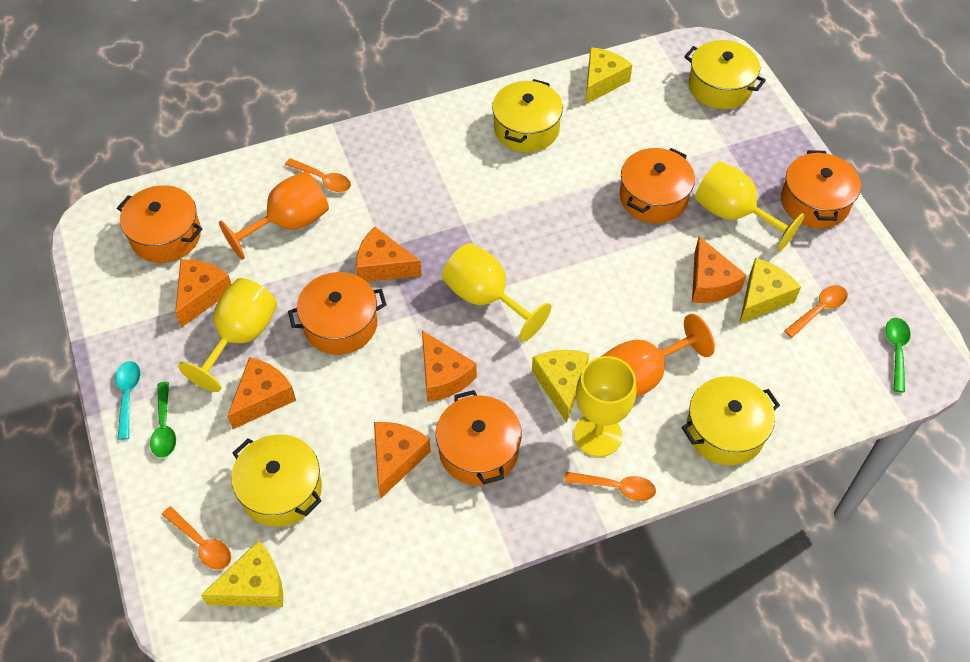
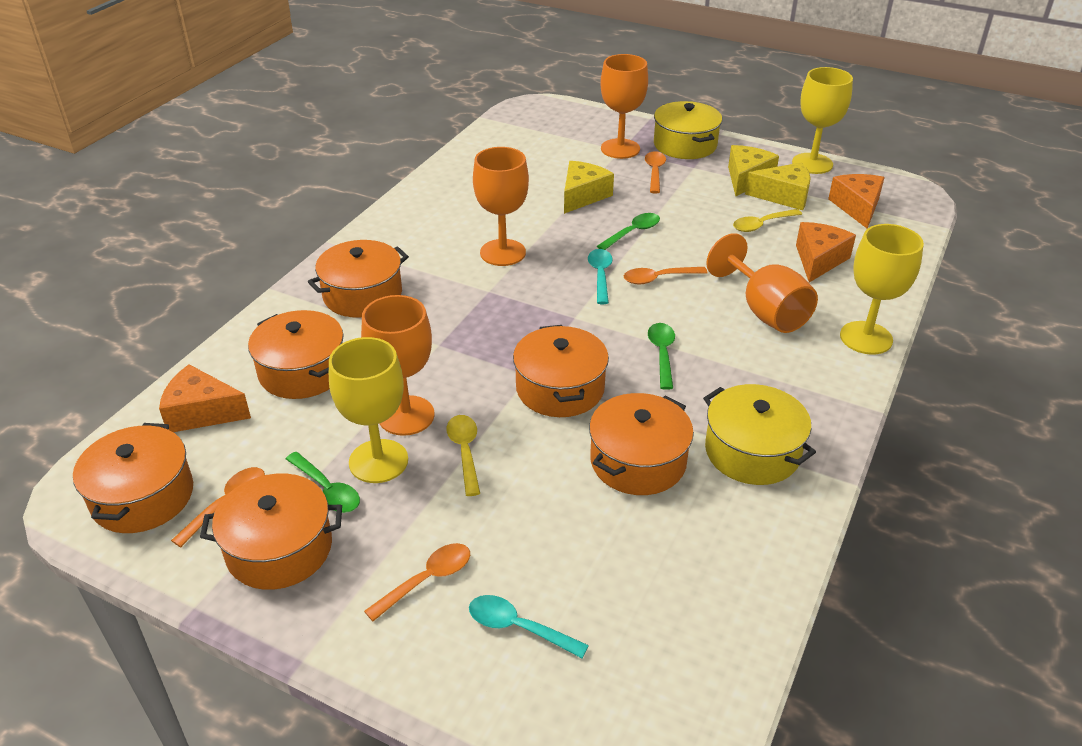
green spoon: 2 -> 3
orange cheese: 6 -> 3
orange goblet: 2 -> 4
orange pot: 5 -> 6
turquoise spoon: 1 -> 2
yellow cheese: 4 -> 3
yellow goblet: 4 -> 3
yellow pot: 4 -> 2
yellow spoon: 0 -> 2

